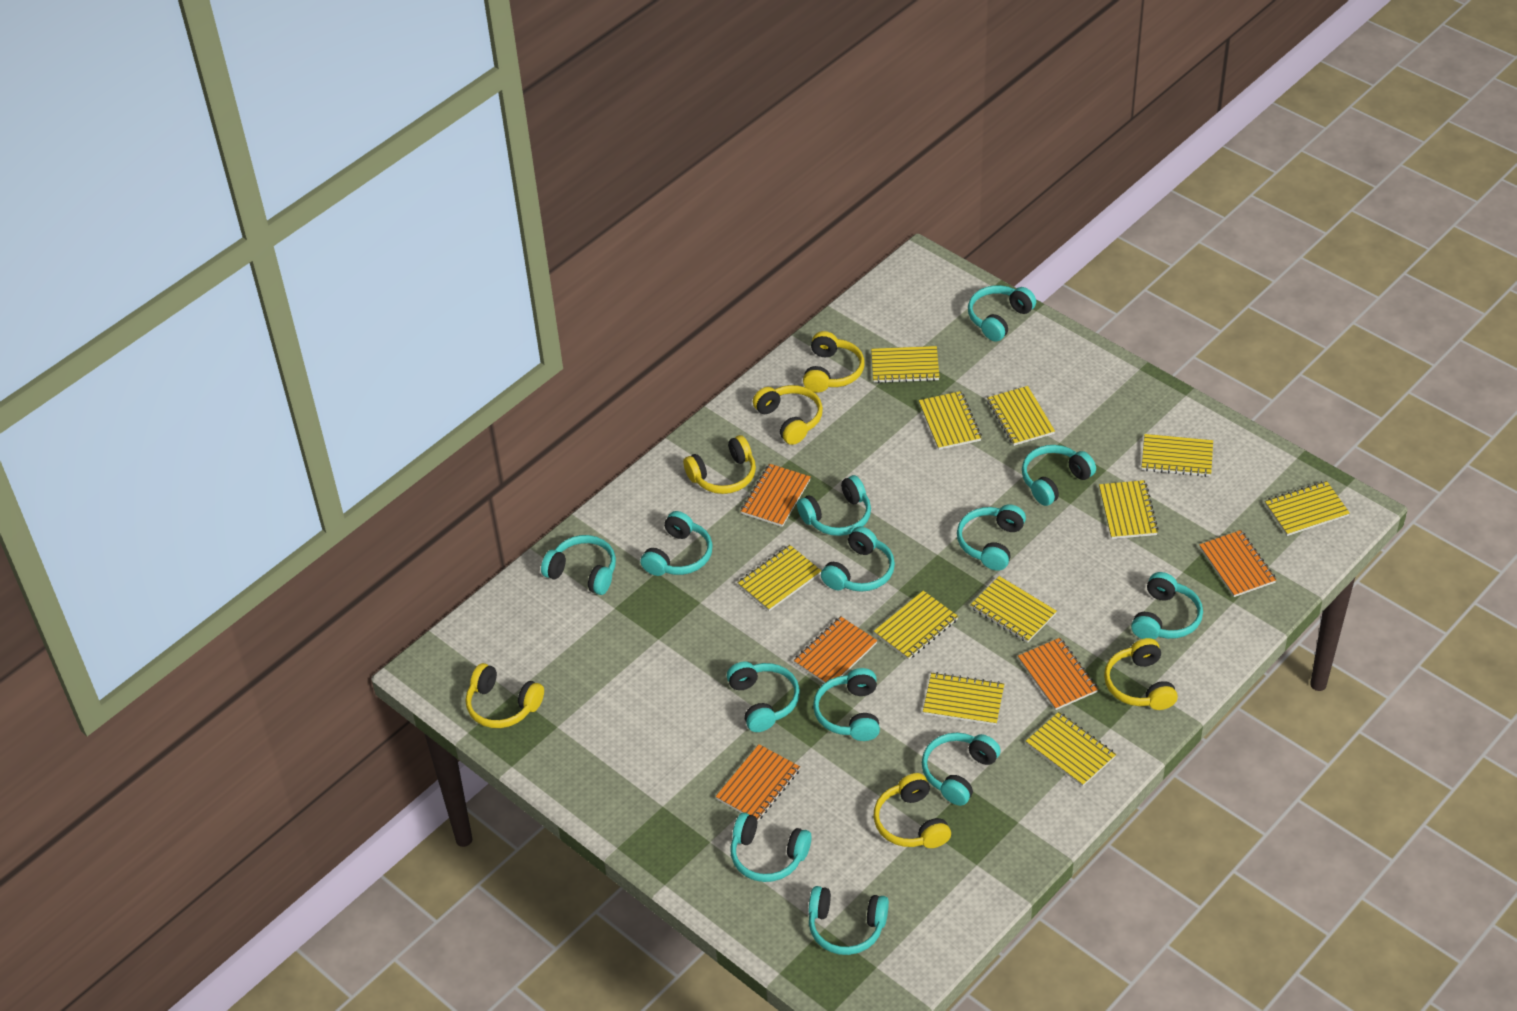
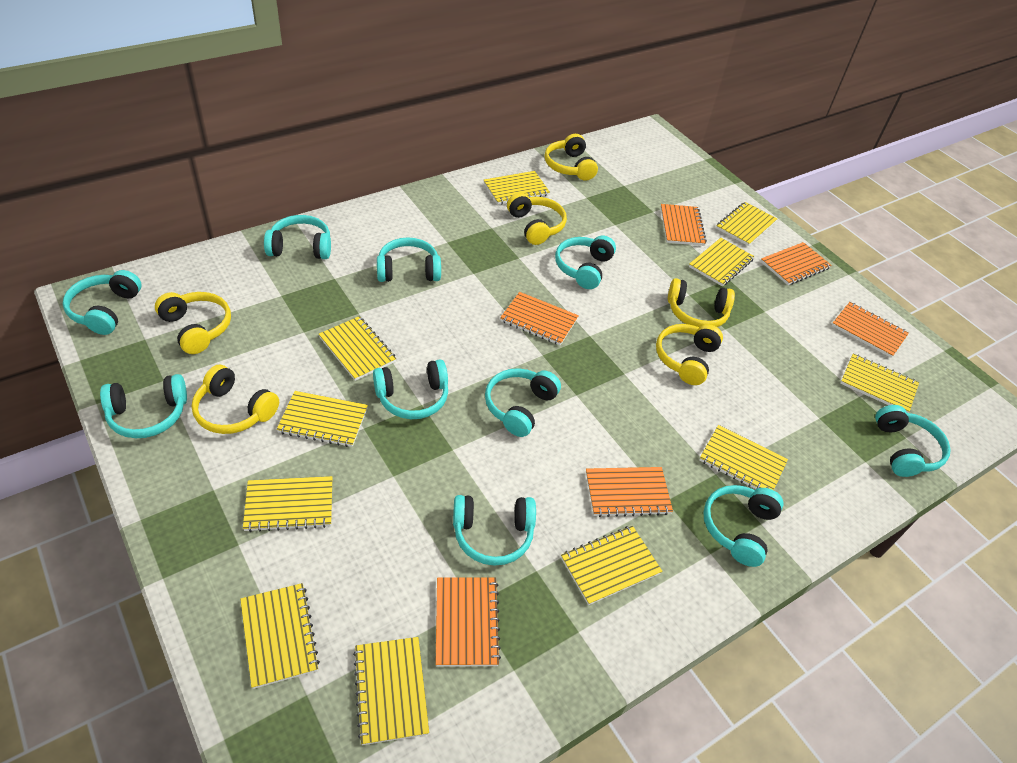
orange notebook: 5 -> 6
turquoise headphones: 13 -> 10

